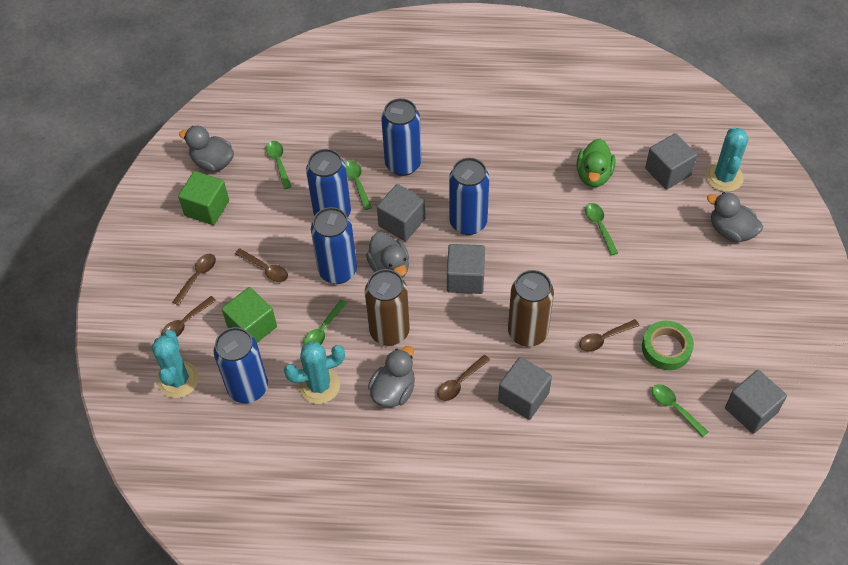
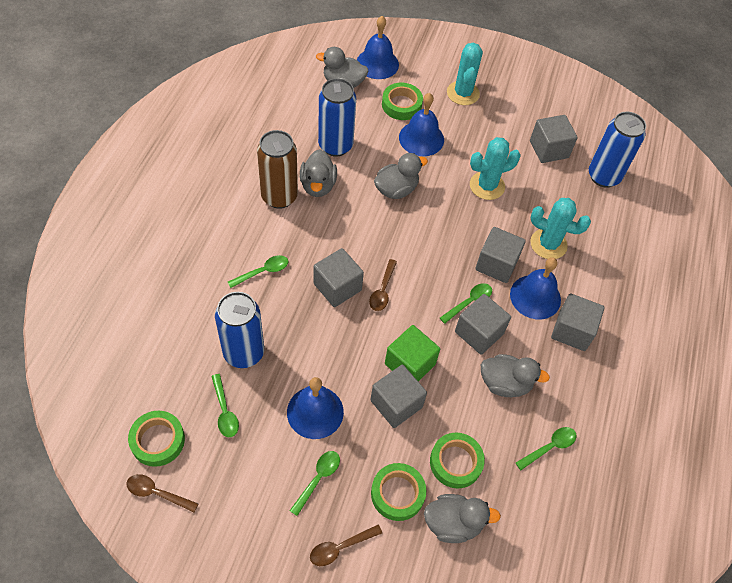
blue bell: 0 -> 4
blue can: 5 -> 3
brown can: 2 -> 1
brown spoon: 5 -> 3
green cube: 2 -> 1
green duck: 1 -> 0
green tape: 1 -> 4
grey cube: 5 -> 6
grey duck: 4 -> 5

